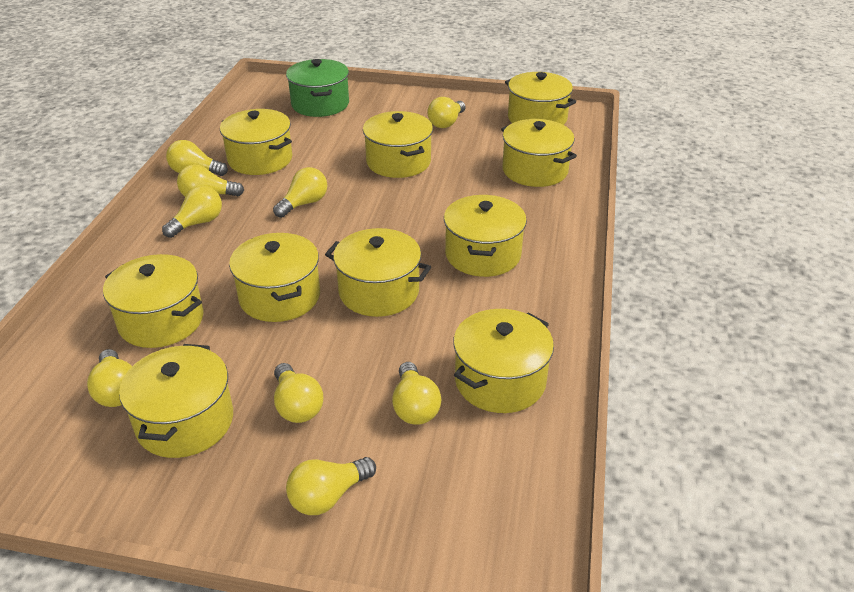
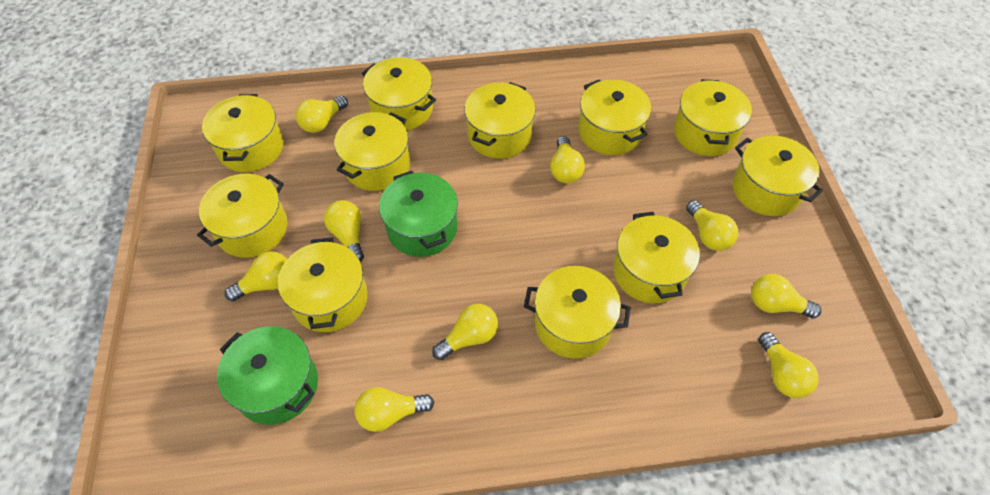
green pot: 1 -> 2
yellow pot: 10 -> 11

